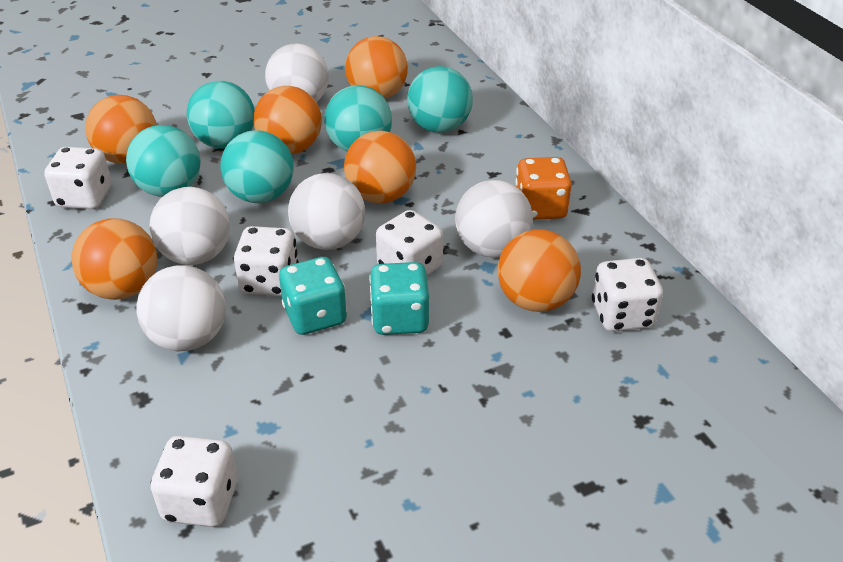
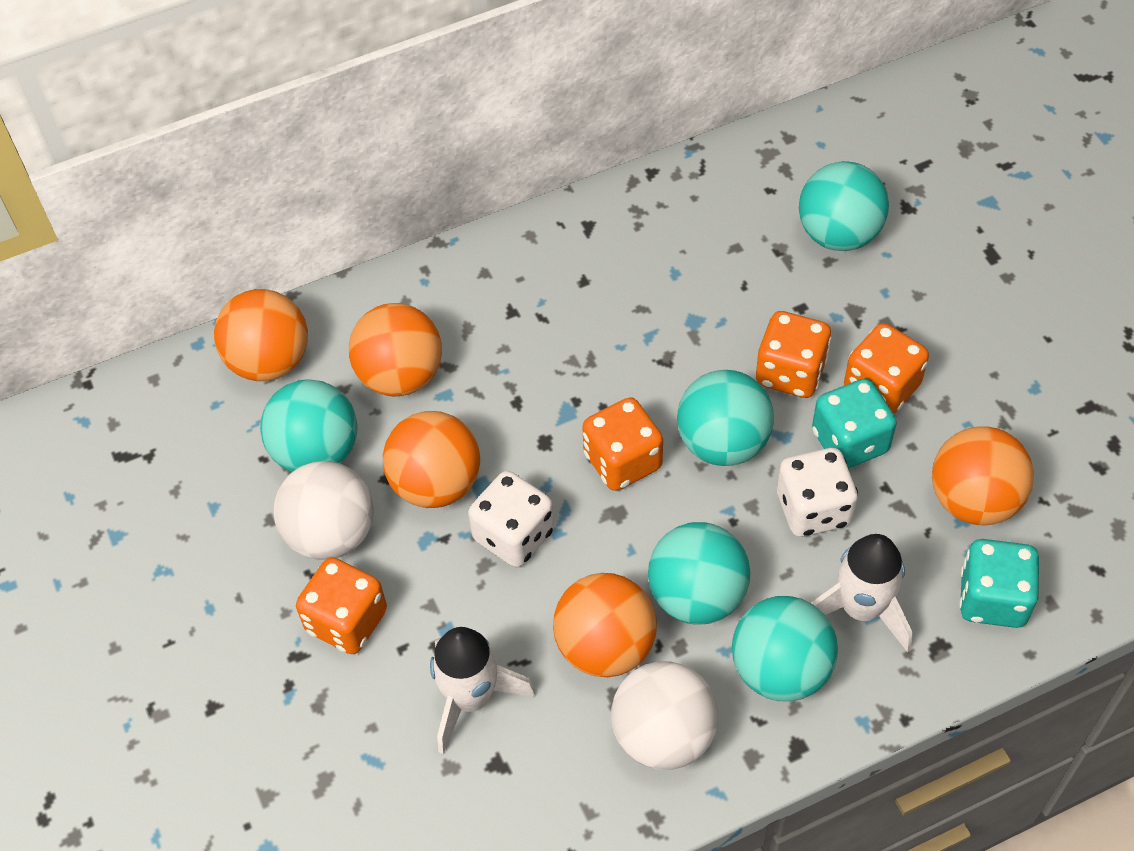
orange ball: 6 -> 5
orange dice: 1 -> 4
white ball: 5 -> 2
white dice: 5 -> 2
white rocket: 0 -> 2

